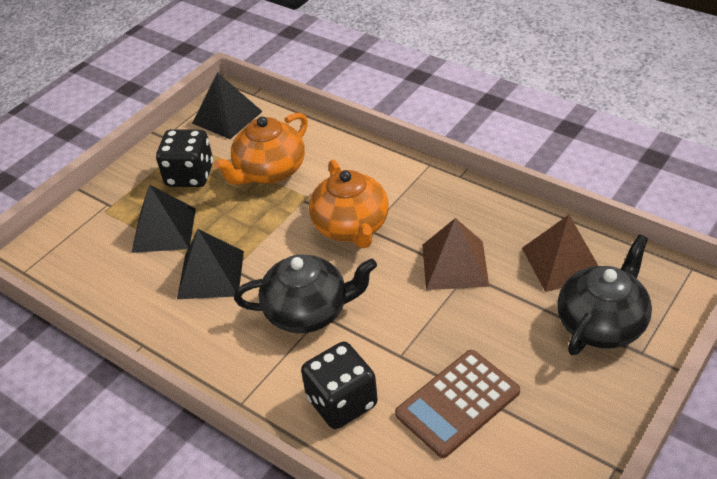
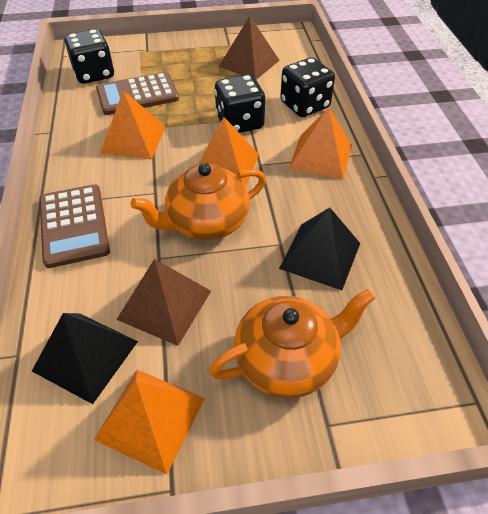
black dice: 2 -> 3
black pyramid: 3 -> 2
black teapot: 2 -> 0
brown calculator: 1 -> 2
orange pyramid: 0 -> 4

